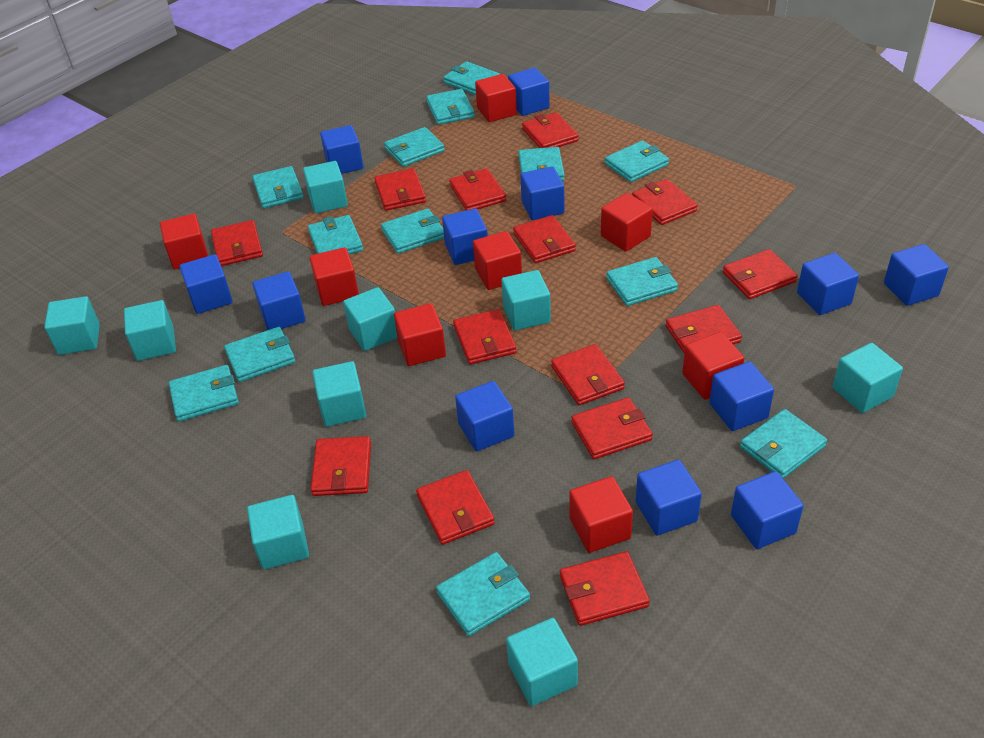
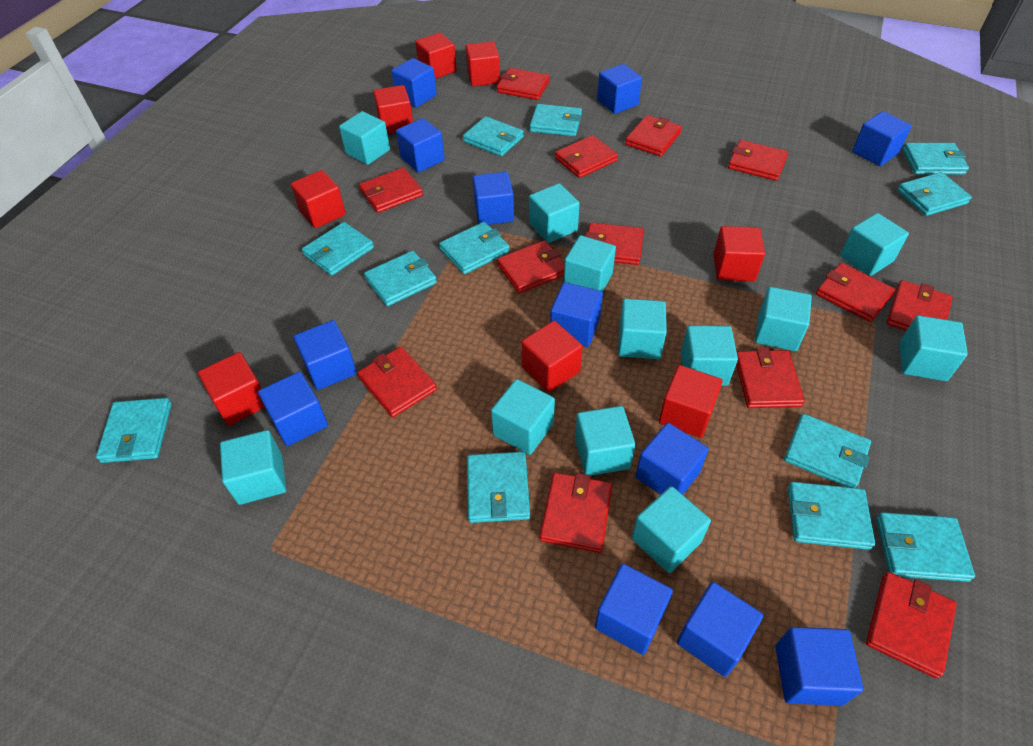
red wallet: 14 -> 13
turquoise cube: 9 -> 12
turquoise wallet: 13 -> 12

